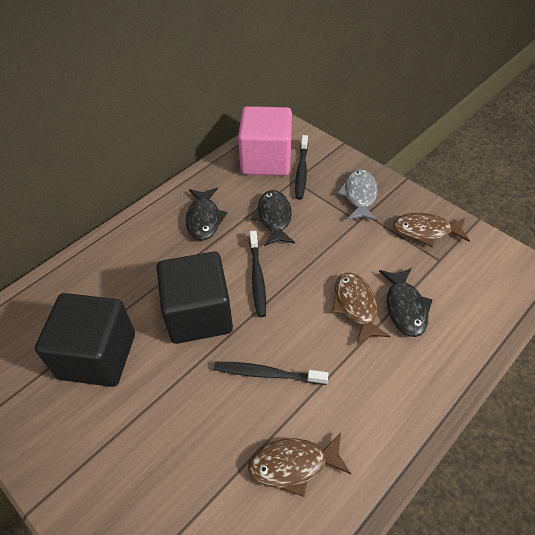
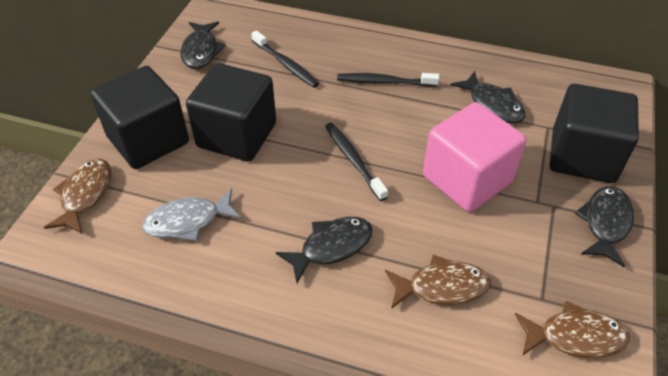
black cube: 2 -> 3
black fish: 3 -> 4

